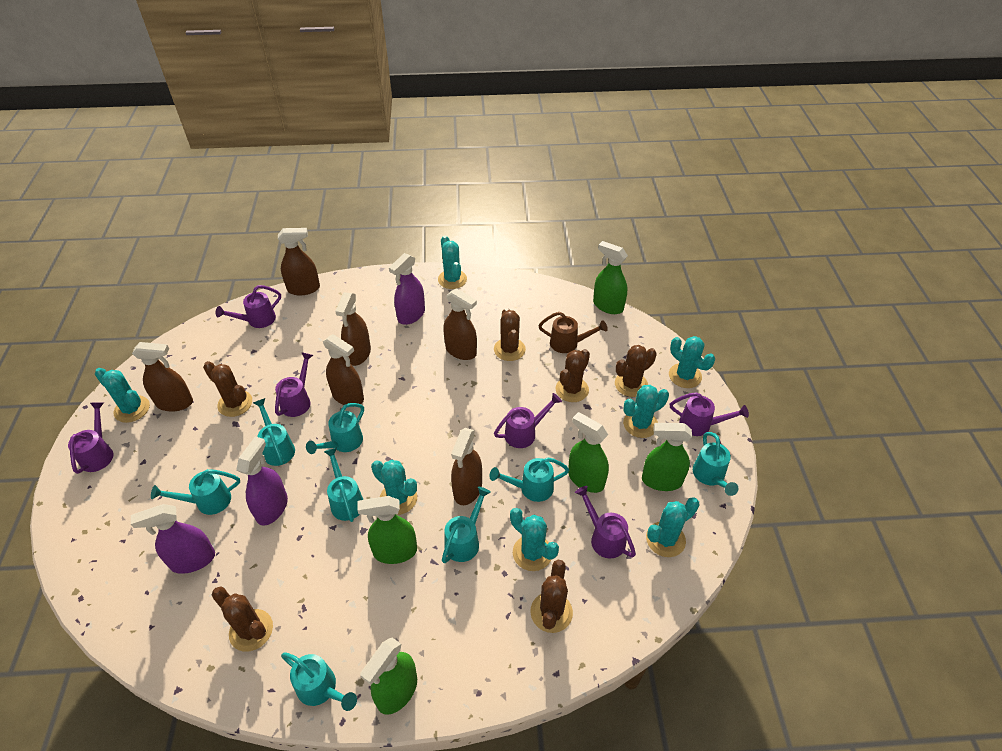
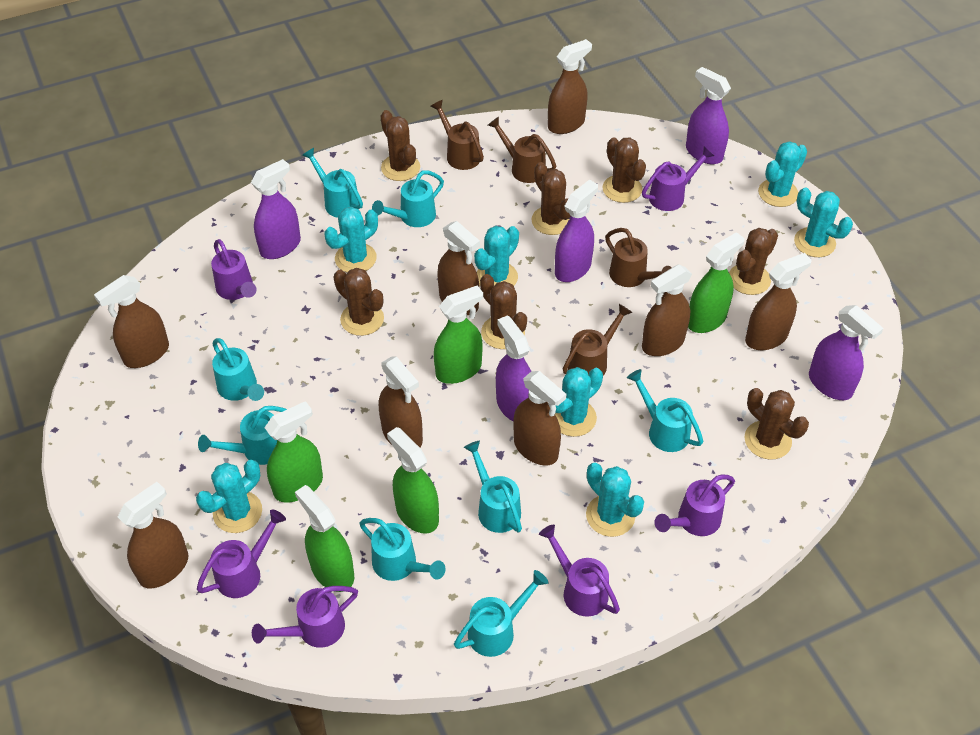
brown cactus: 6 -> 7
brown spray bottle: 6 -> 8
brown watering can: 1 -> 4
purple spray bottle: 3 -> 5

